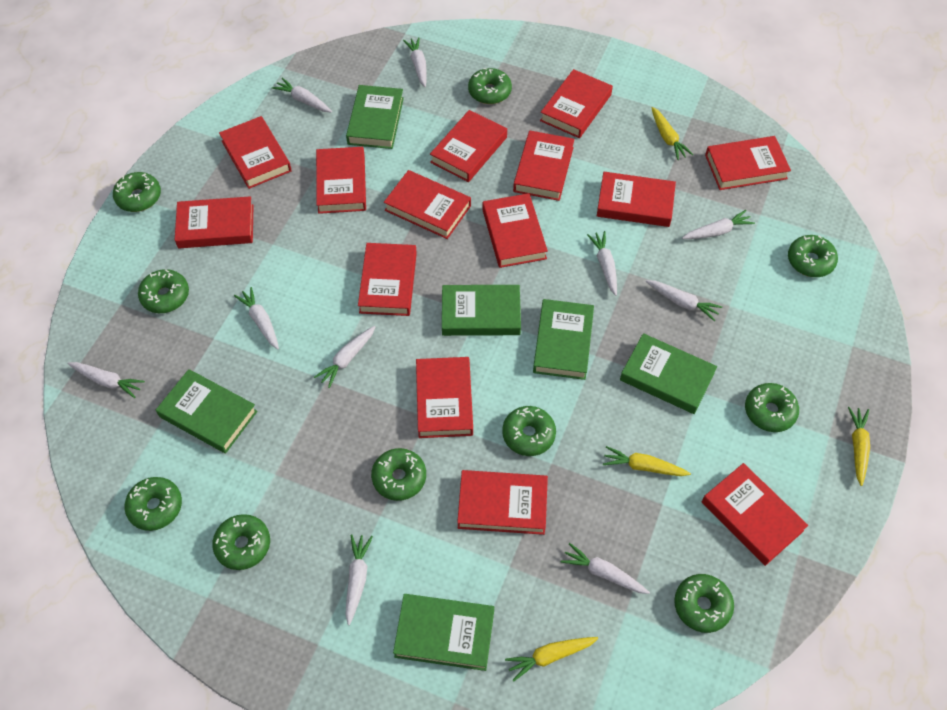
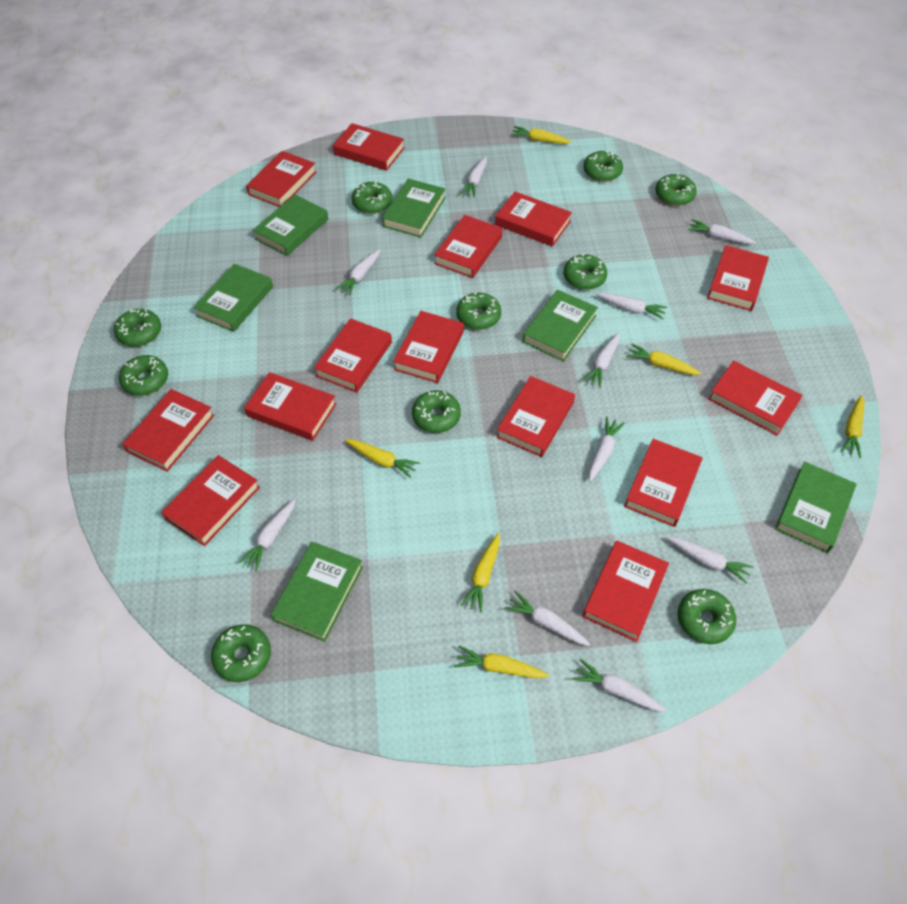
yellow carrot: 4 -> 6

